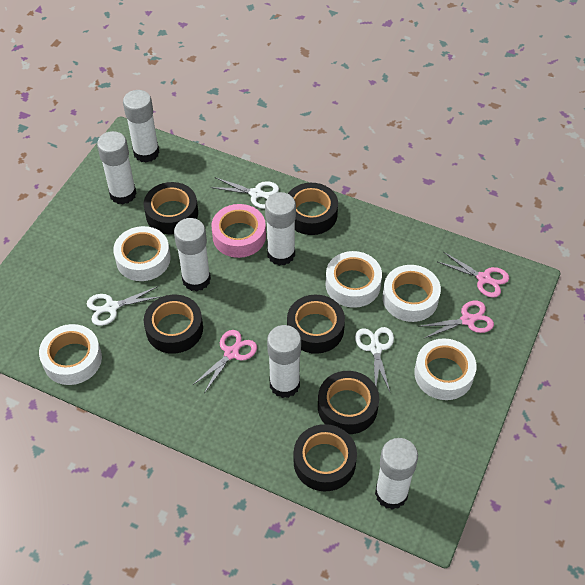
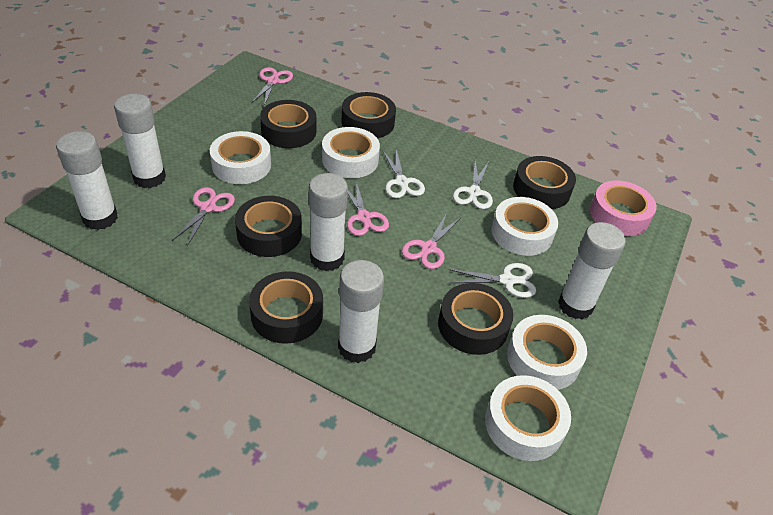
pink scissors: 3 -> 4
white glue stick: 6 -> 5

